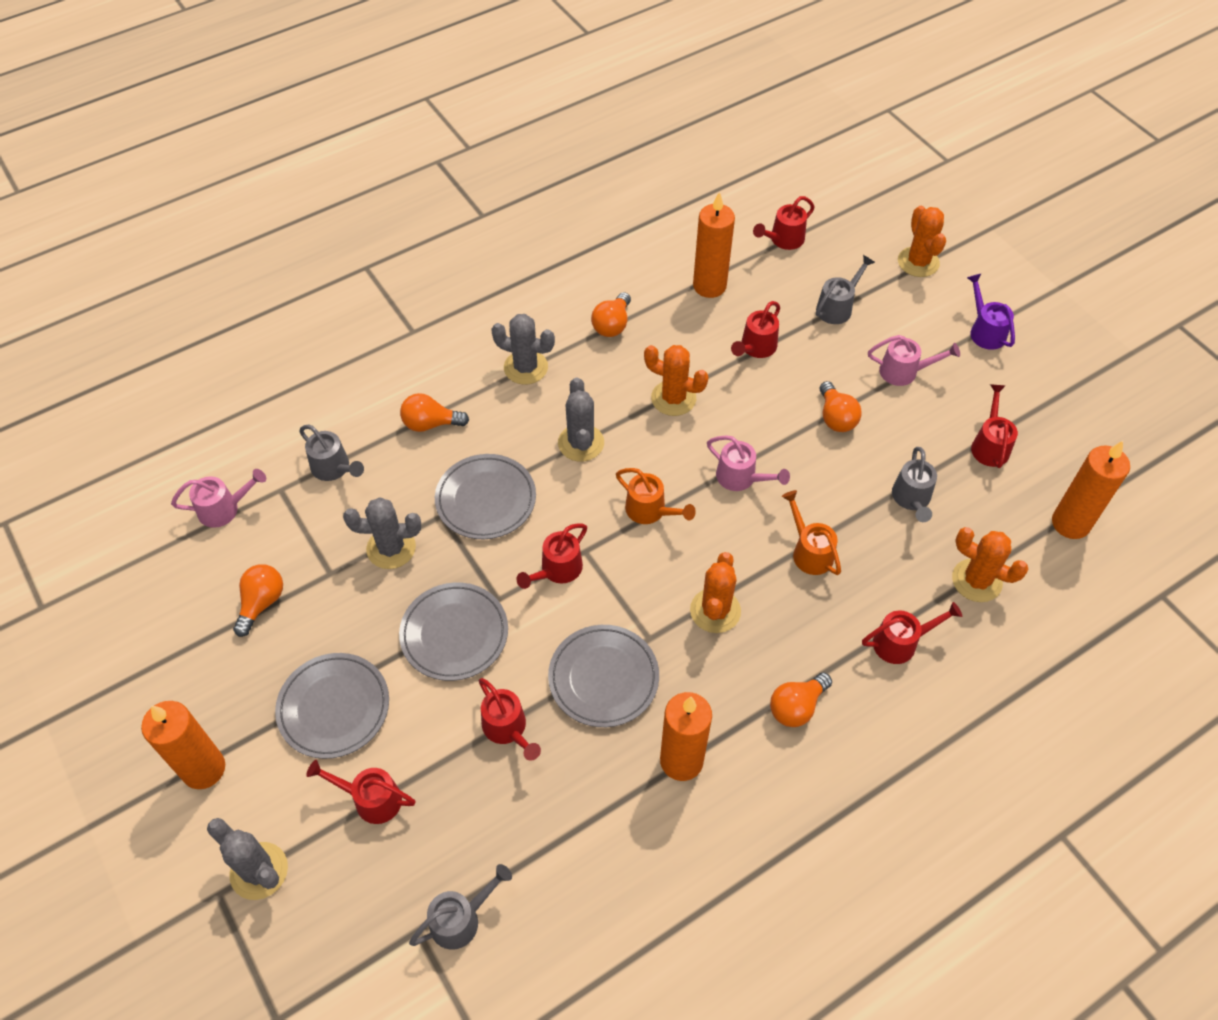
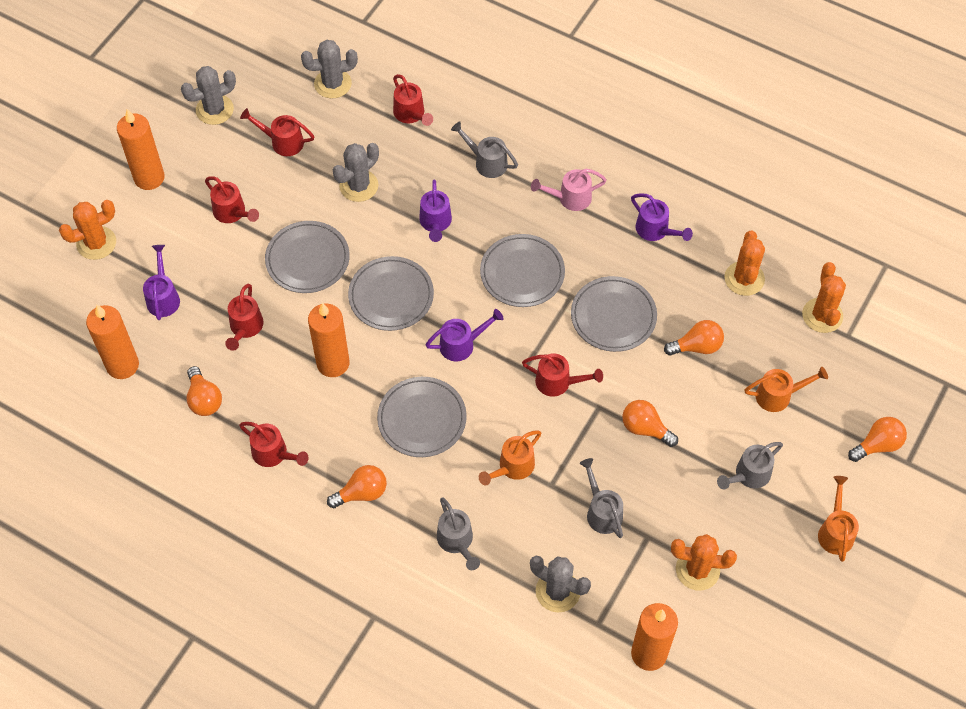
grey plate: 4 -> 5
orange watering can: 2 -> 3
pink watering can: 3 -> 1
purple watering can: 1 -> 4
red watering can: 7 -> 6

